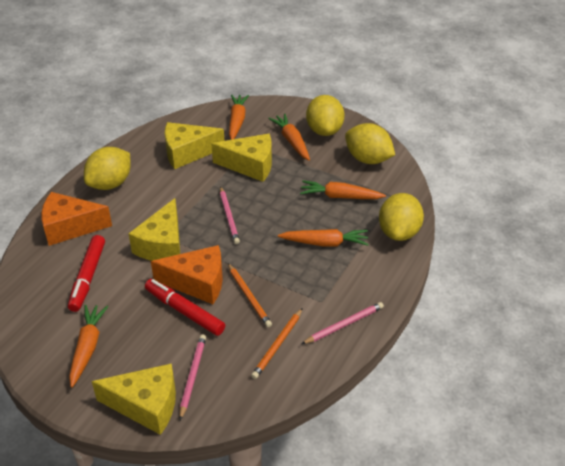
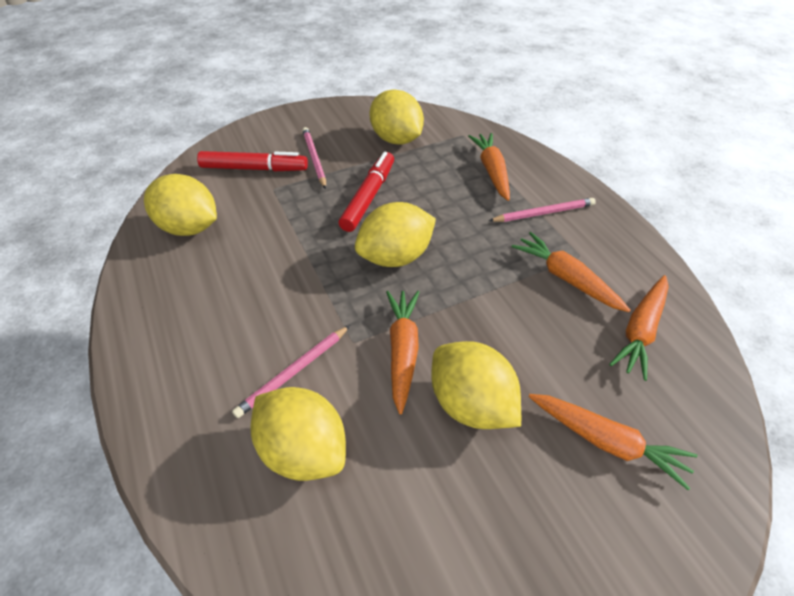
orange cheese: 2 -> 0
orange pencil: 2 -> 0
yellow cheese: 4 -> 0
yellow lemon: 4 -> 5

